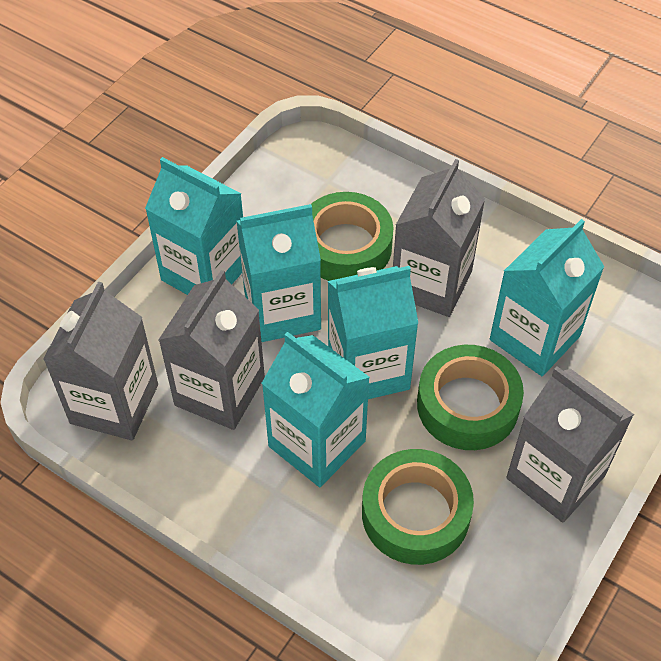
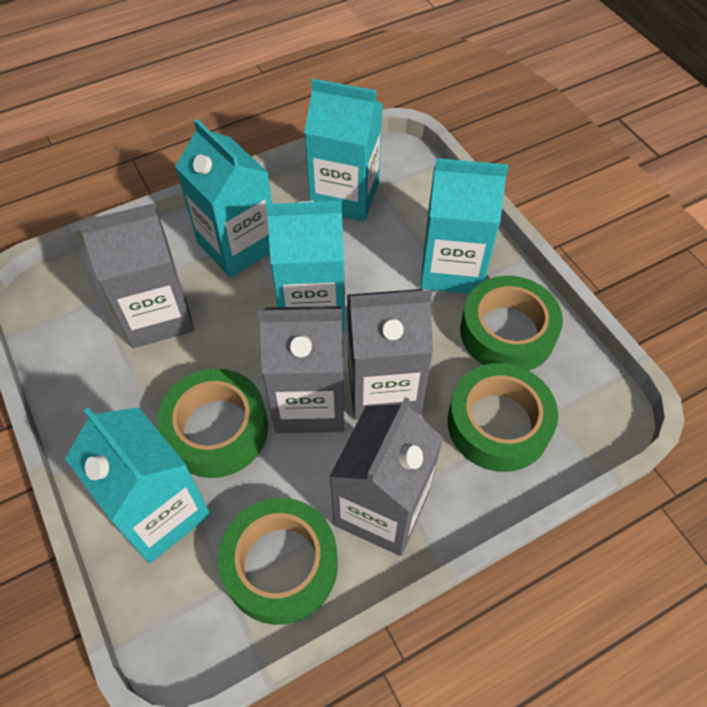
green tape: 3 -> 4

